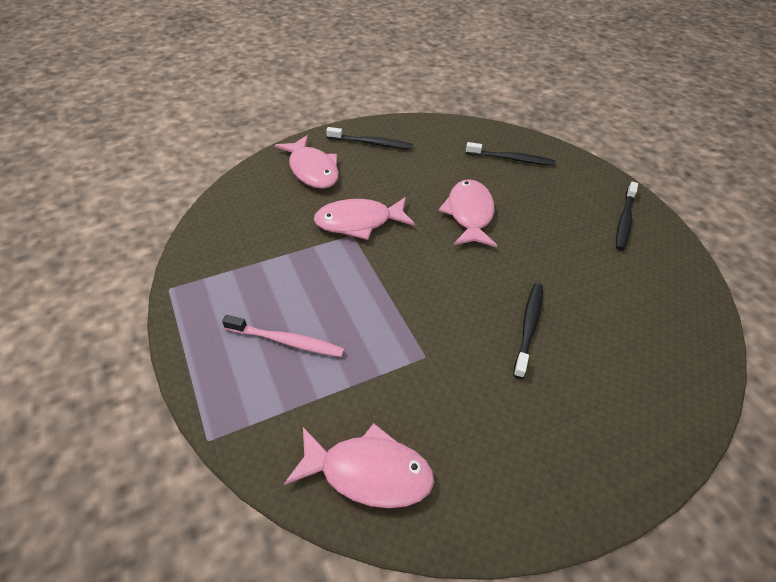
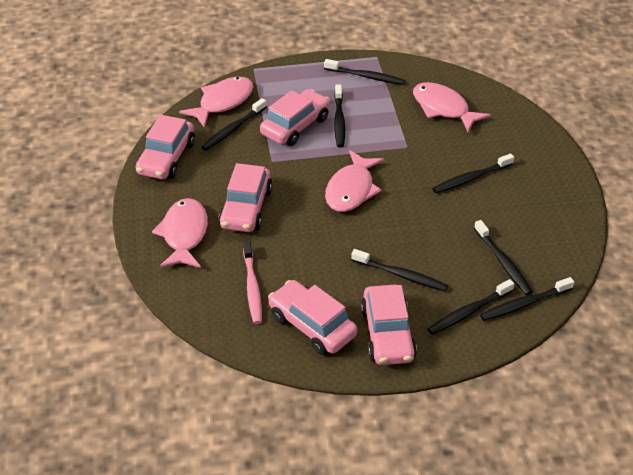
black toothbrush: 4 -> 8
pink car: 0 -> 5

